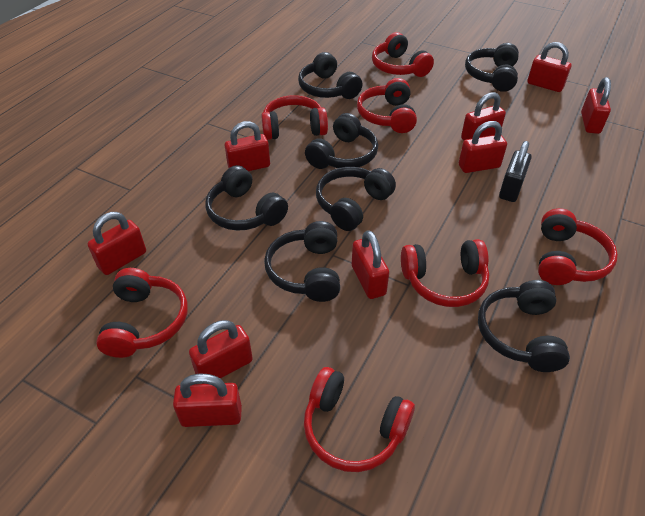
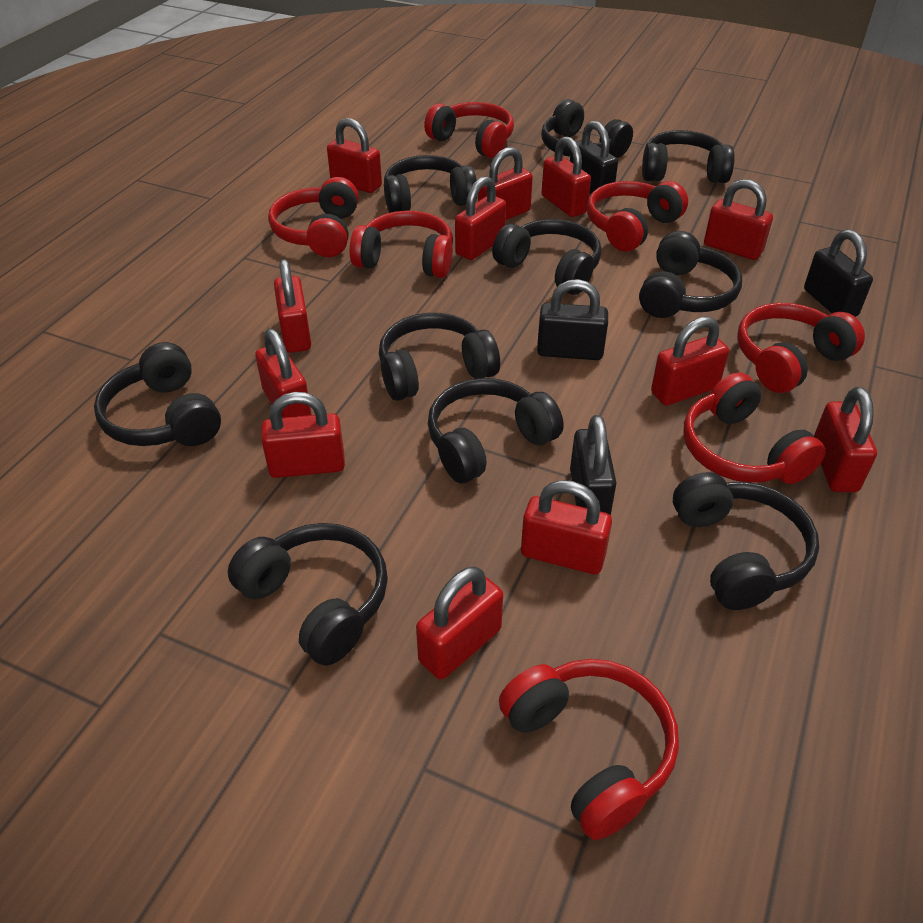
black headphones: 7 -> 10
black padlock: 1 -> 4
red padlock: 9 -> 12

